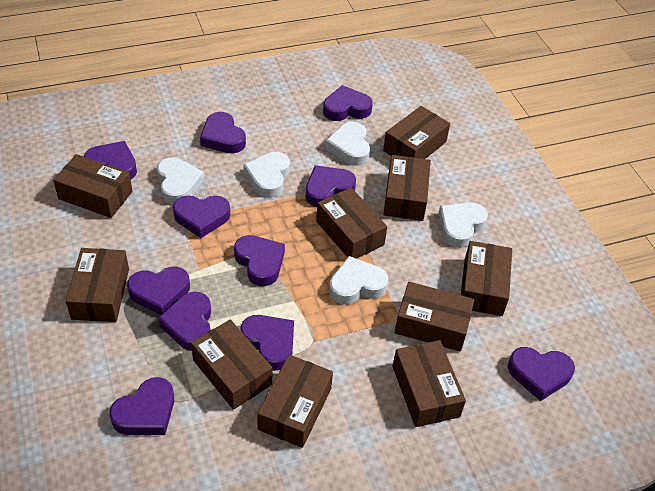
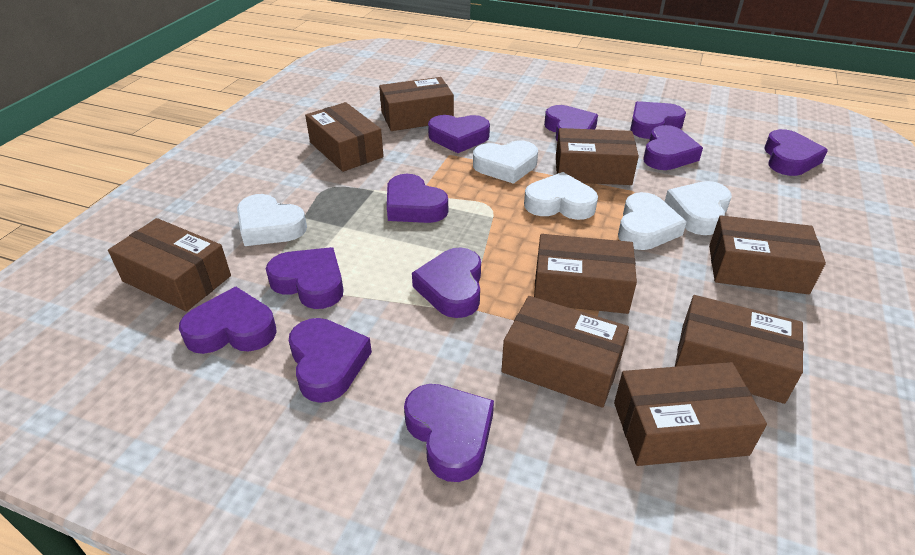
brown box: 10 -> 9

